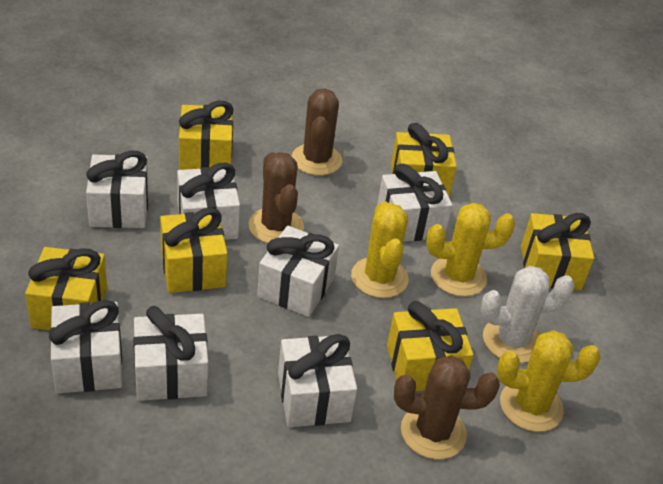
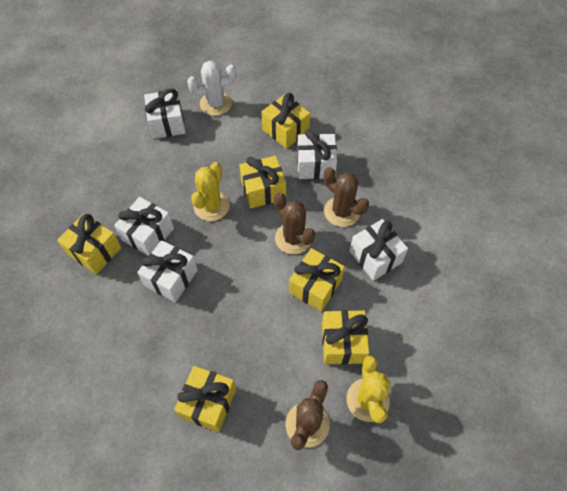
white gift: 7 -> 5
yellow cactus: 3 -> 2

